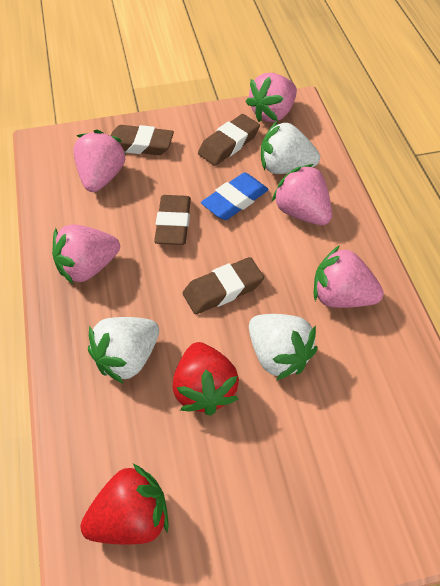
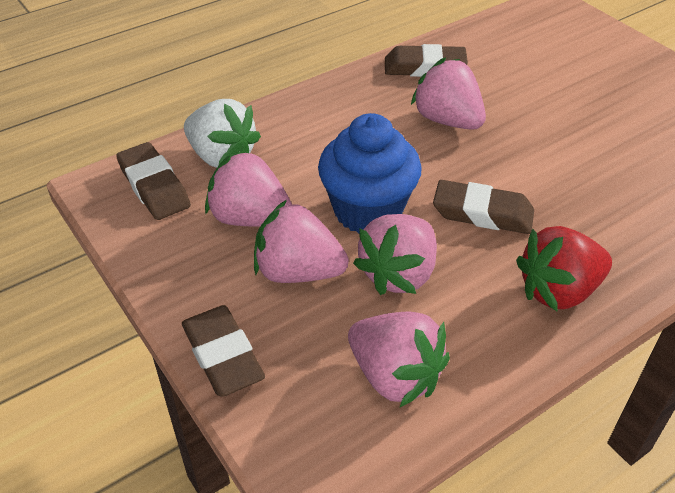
blue cupcake: 0 -> 1
blue eraser: 1 -> 0
red strawberry: 2 -> 1
white strawberry: 3 -> 1

